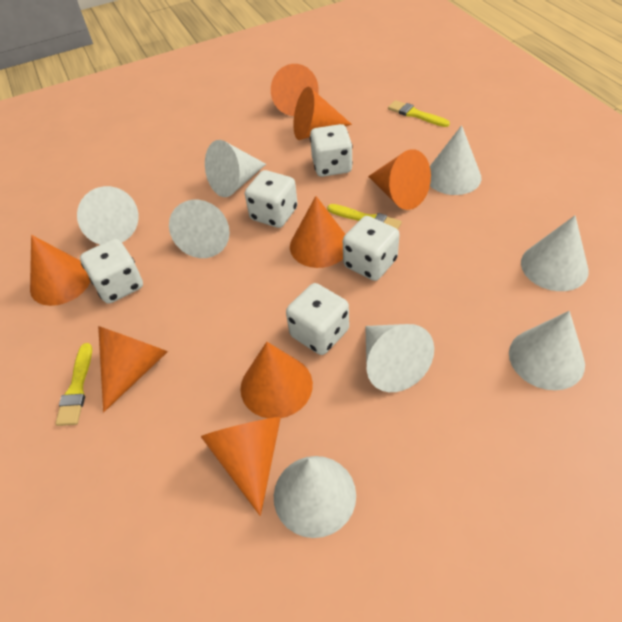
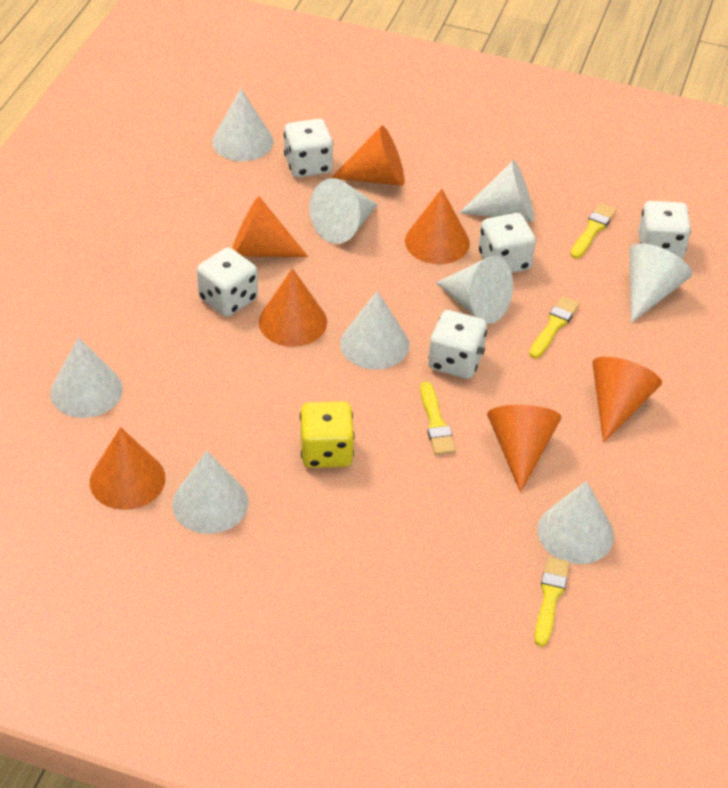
orange cone: 8 -> 7
white cone: 8 -> 9
yellow brush: 3 -> 4
yellow dice: 0 -> 1

